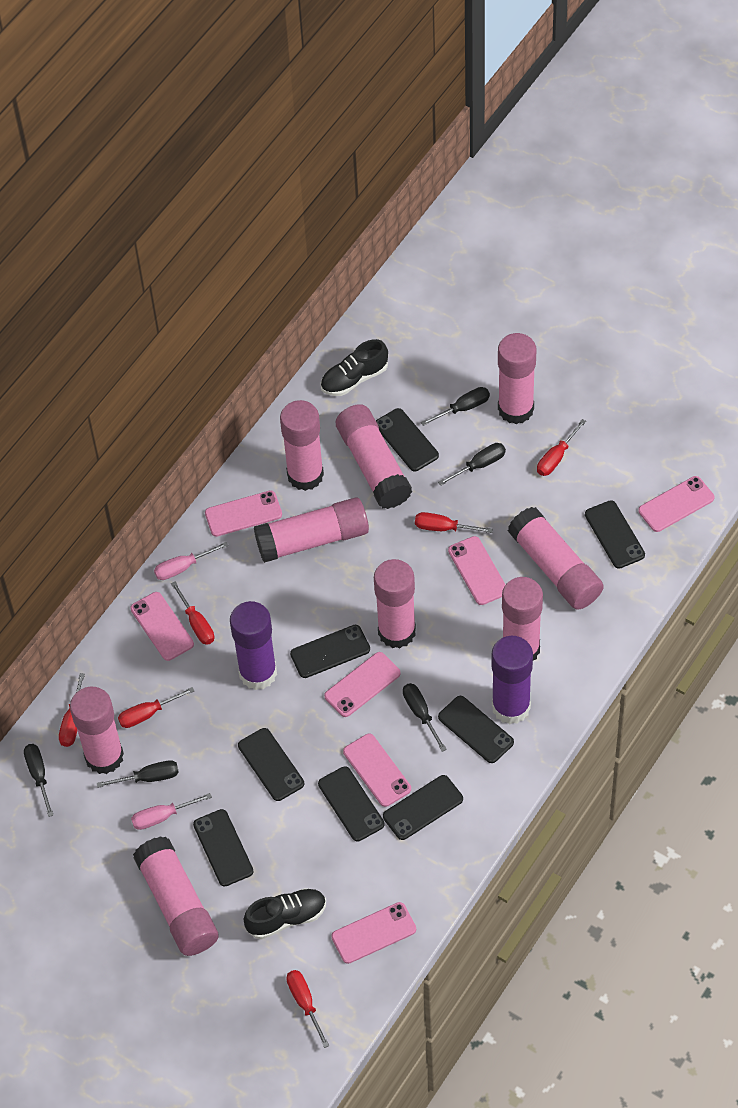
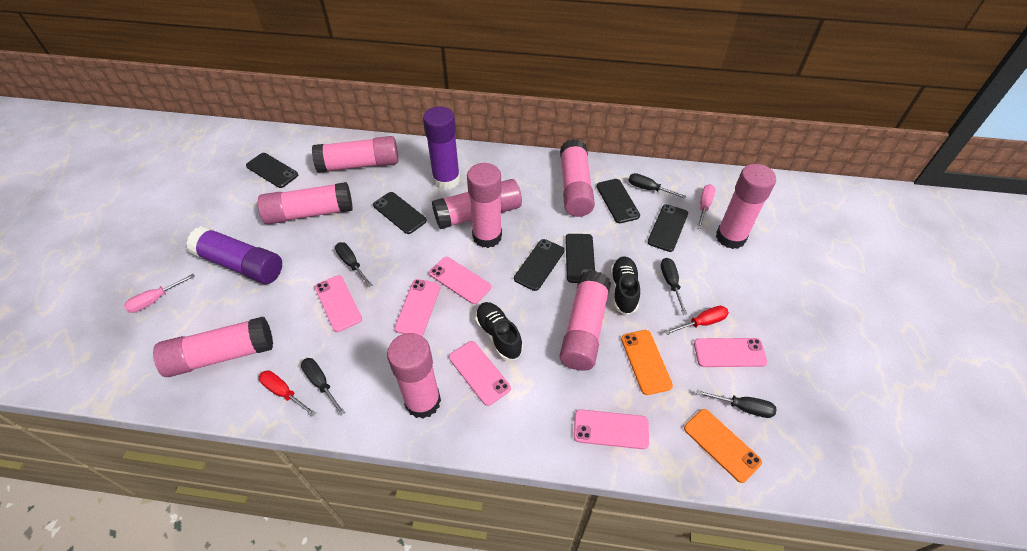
black phone: 8 -> 6
orange phone: 0 -> 2
pink phone: 7 -> 6
red screwdriver: 6 -> 2

